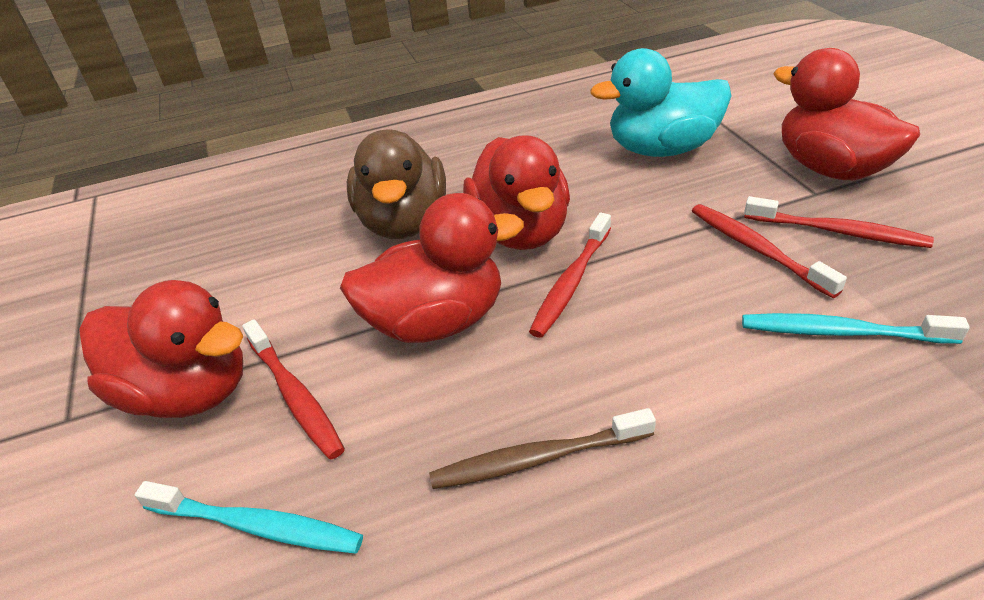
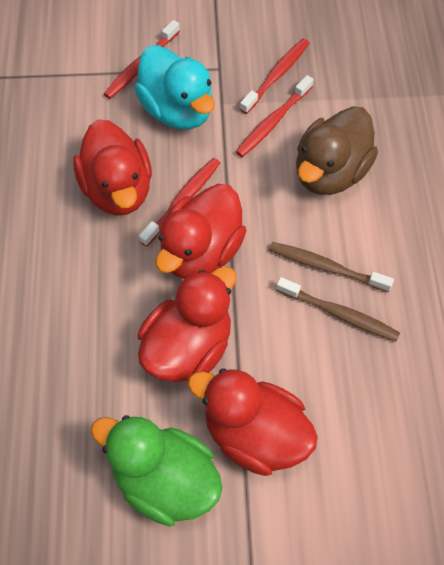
brown toothbrush: 1 -> 2
green duck: 0 -> 1
turquoise toothbrush: 2 -> 0

